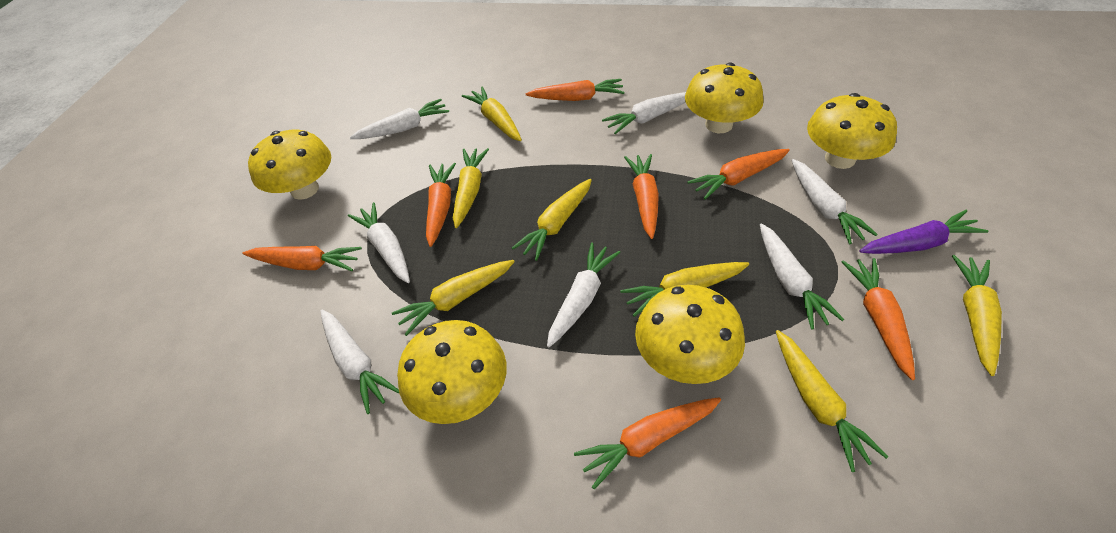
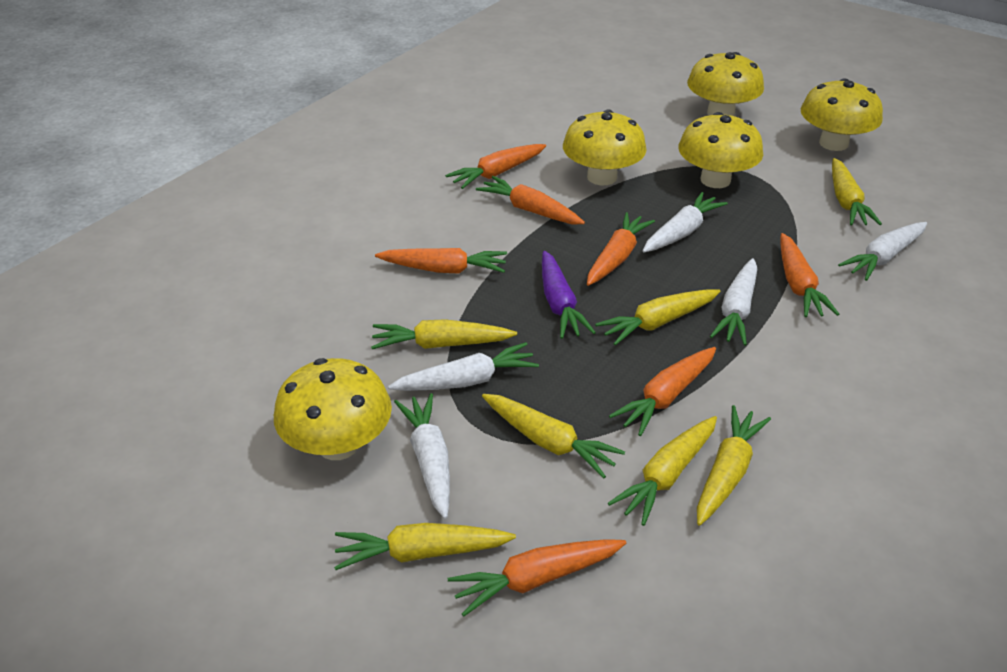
white carrot: 7 -> 5

